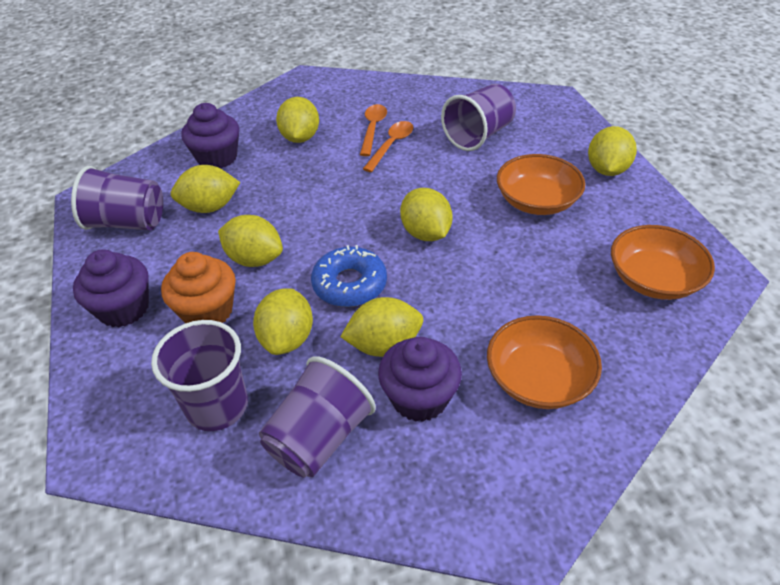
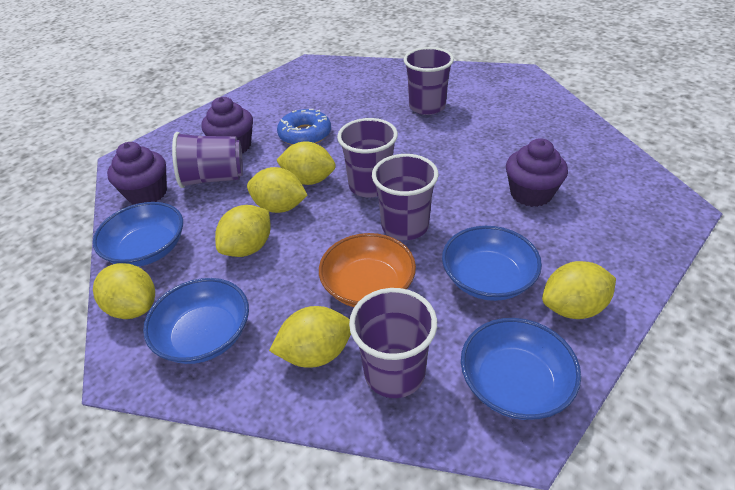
blue bowl: 0 -> 4
orange bowl: 3 -> 1
orange cupcake: 1 -> 0
orange spoon: 2 -> 0
purple cup: 4 -> 5
yellow lemon: 7 -> 6

